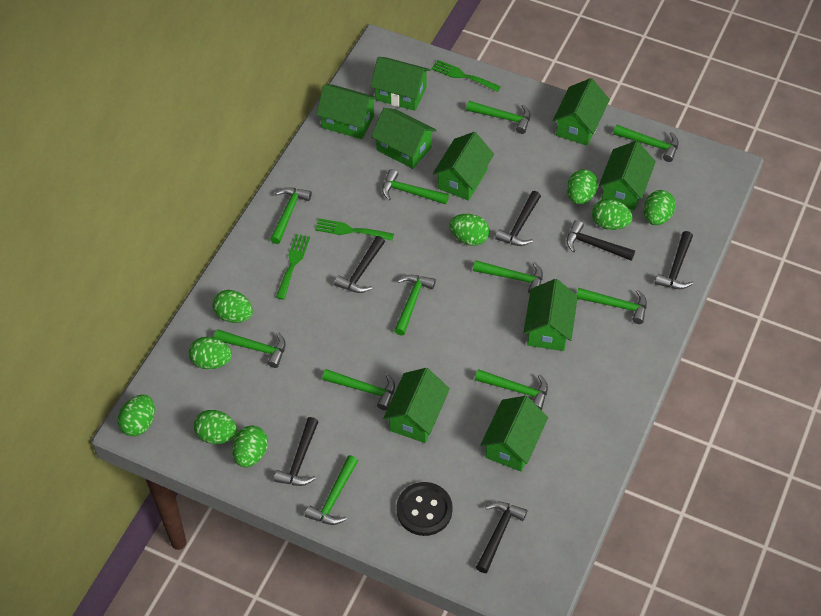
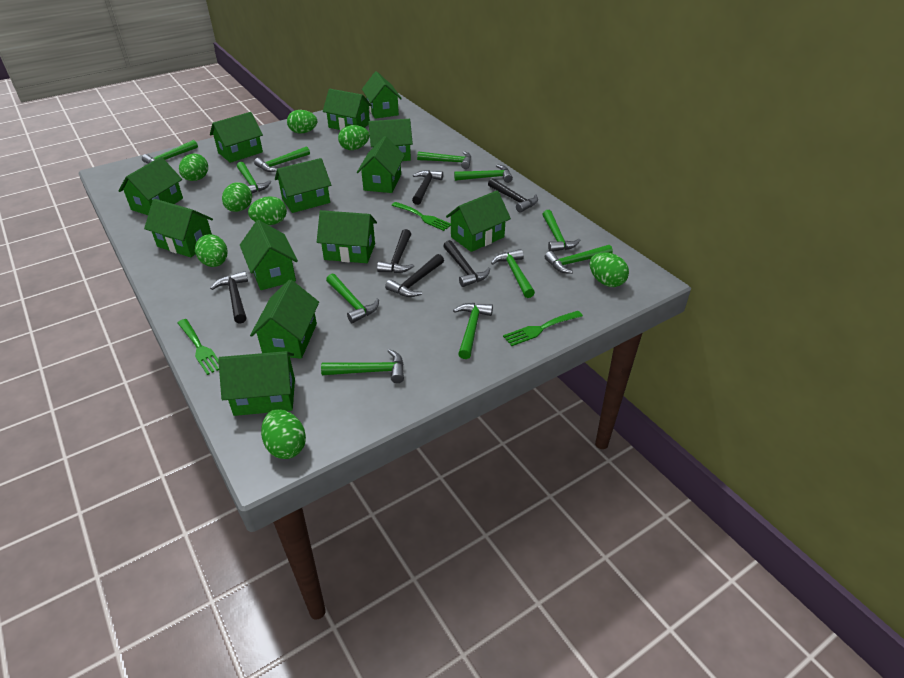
black button: 1 -> 0
green egg: 9 -> 8
green house: 9 -> 13

